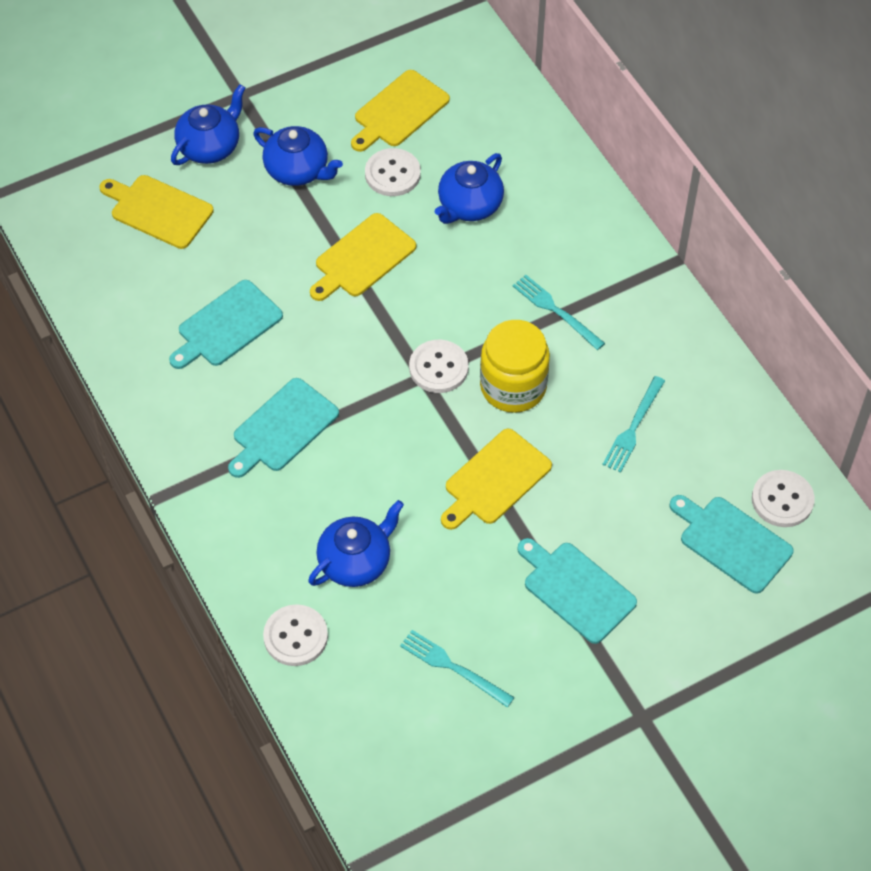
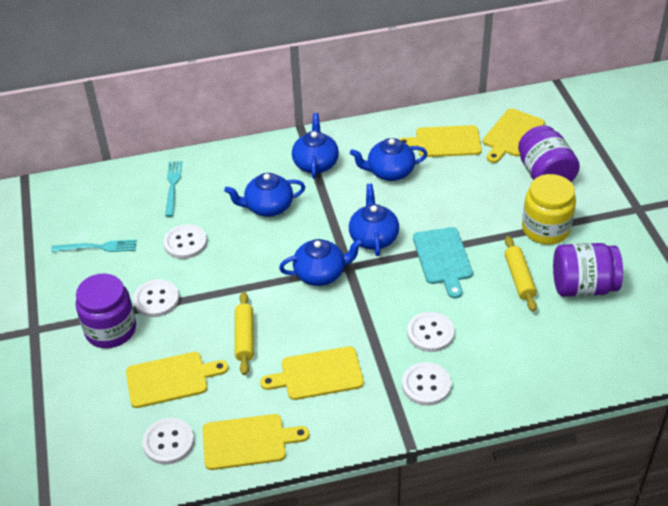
blue teapot: 4 -> 5
purple jar: 0 -> 3
turquoise cutting board: 4 -> 1
turquoise fork: 3 -> 2
white button: 4 -> 5
yellow cutting board: 4 -> 5
yellow rolling pin: 0 -> 2

